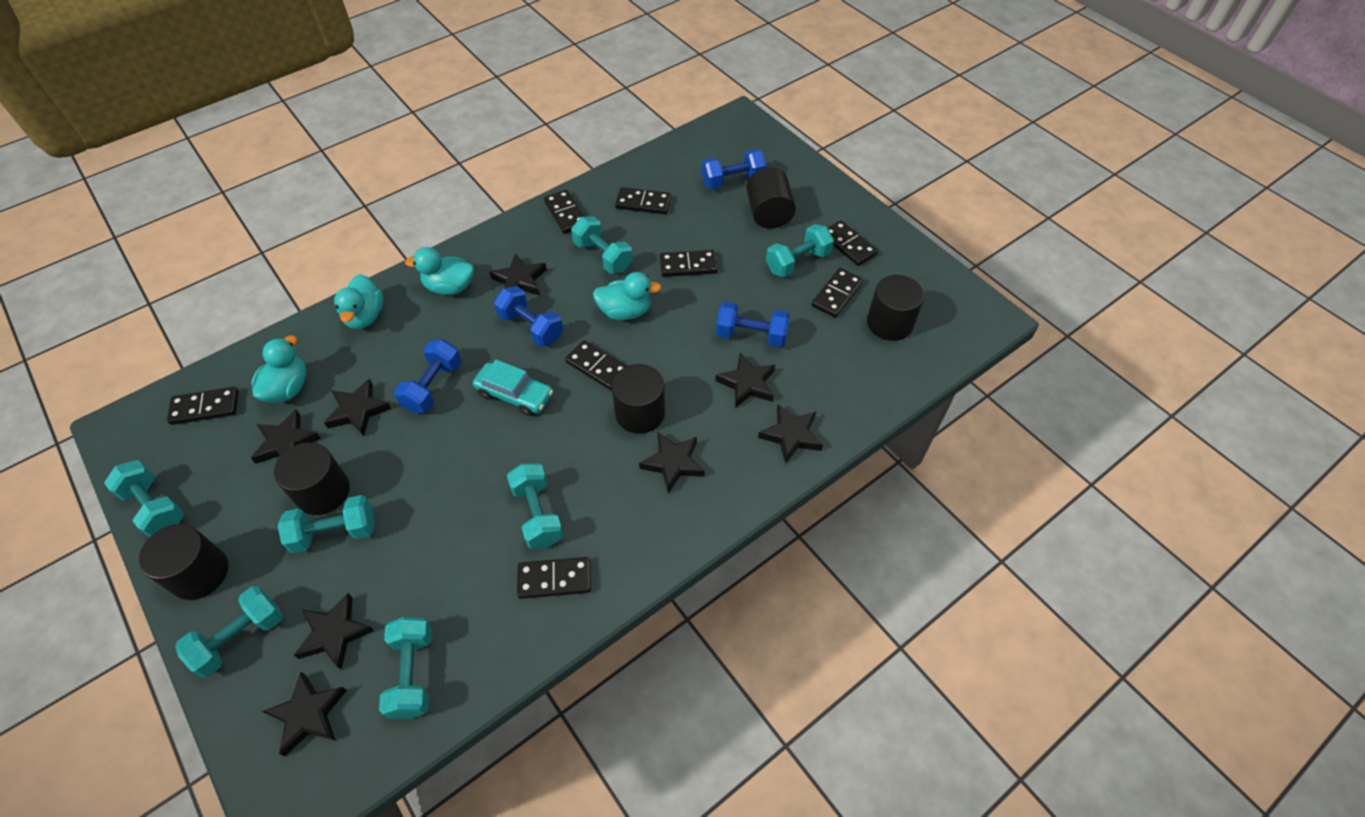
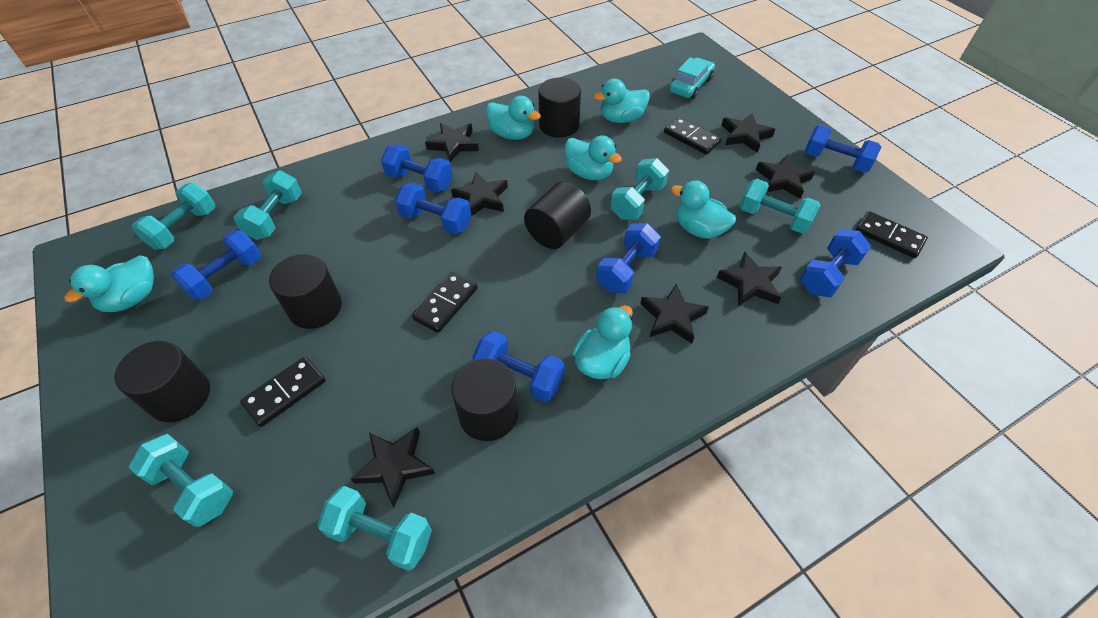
black domino: 8 -> 4
black star: 8 -> 7
blue dumbbell: 4 -> 7
turquoise duck: 4 -> 6
turquoise dumbbell: 7 -> 6

